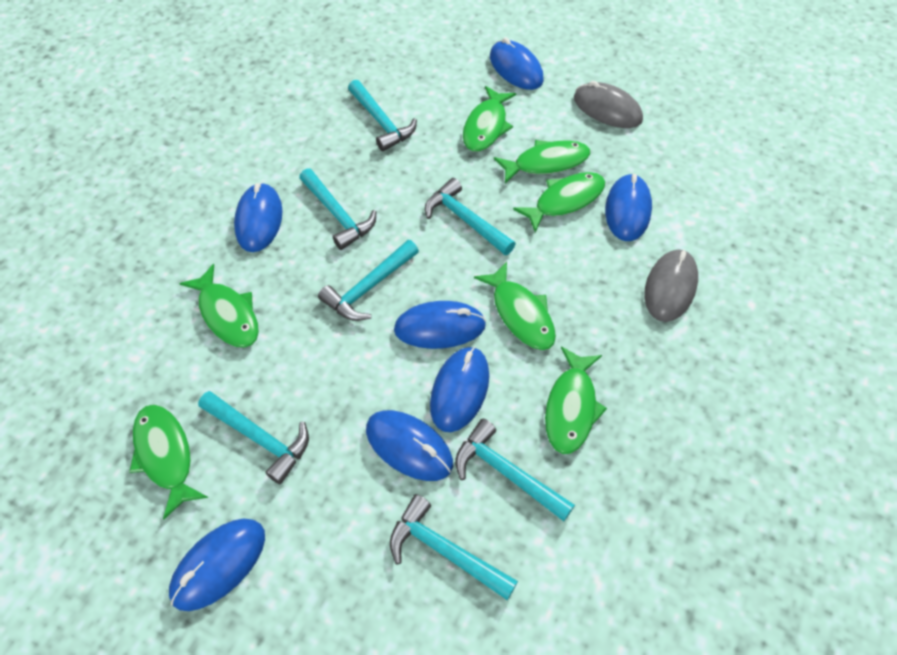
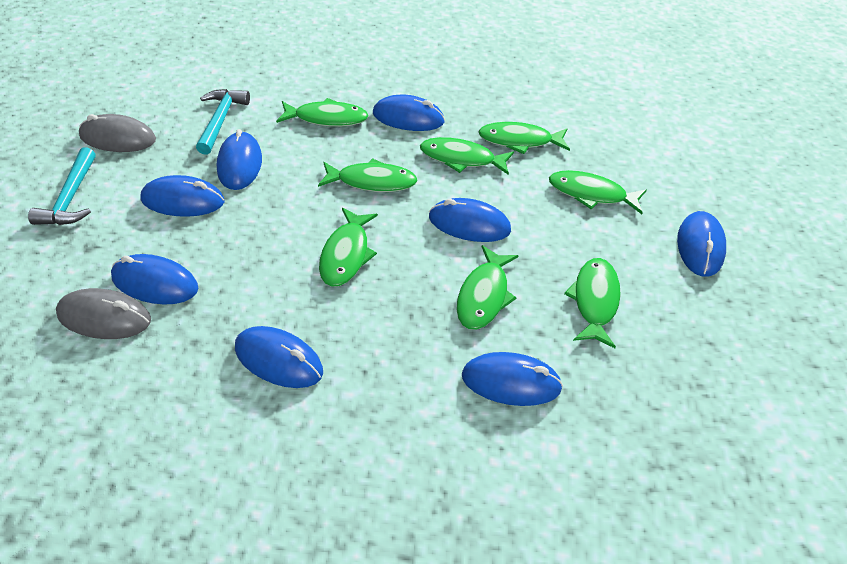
blue mouse: 7 -> 8
green fish: 7 -> 8
turquoise hammer: 7 -> 2

